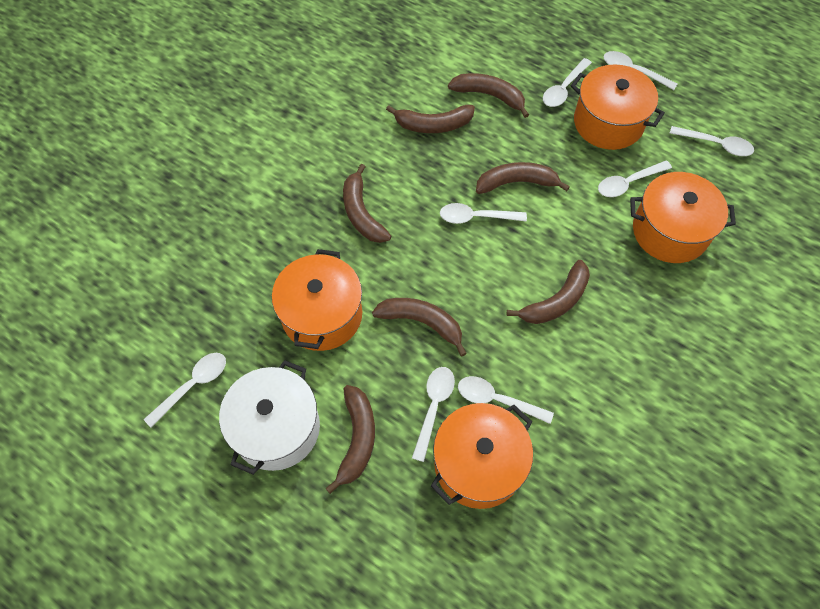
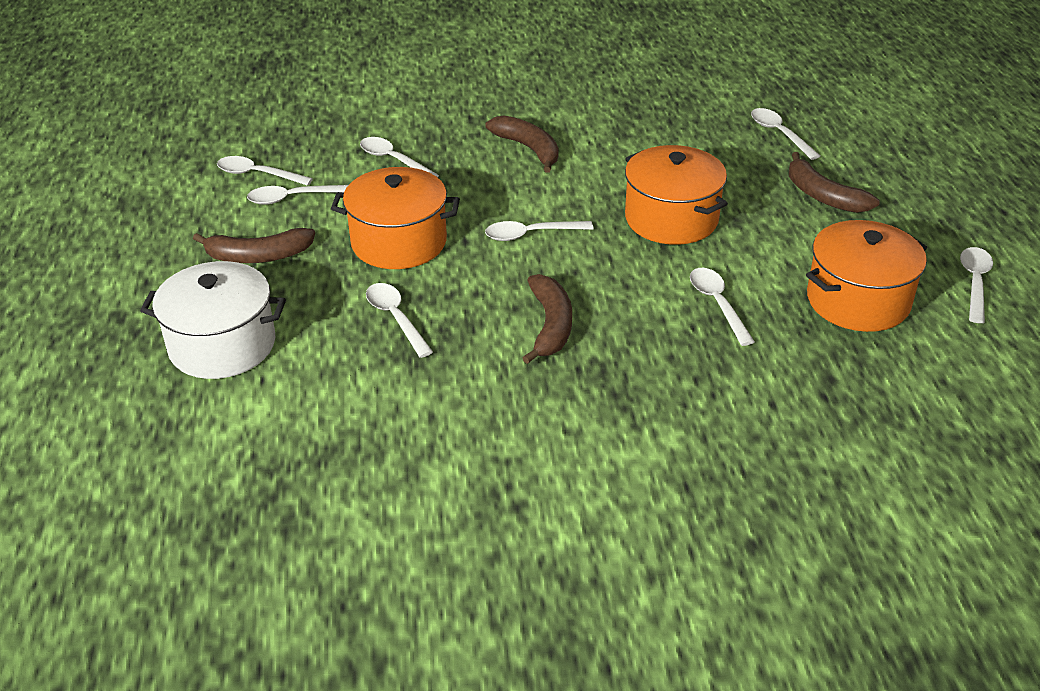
brown banana: 7 -> 4
orange pot: 4 -> 3

